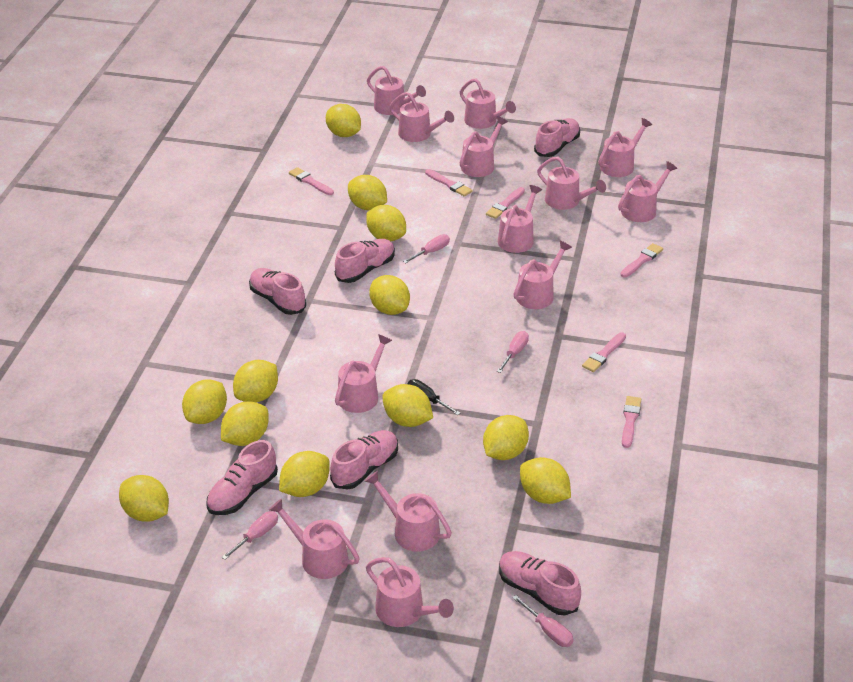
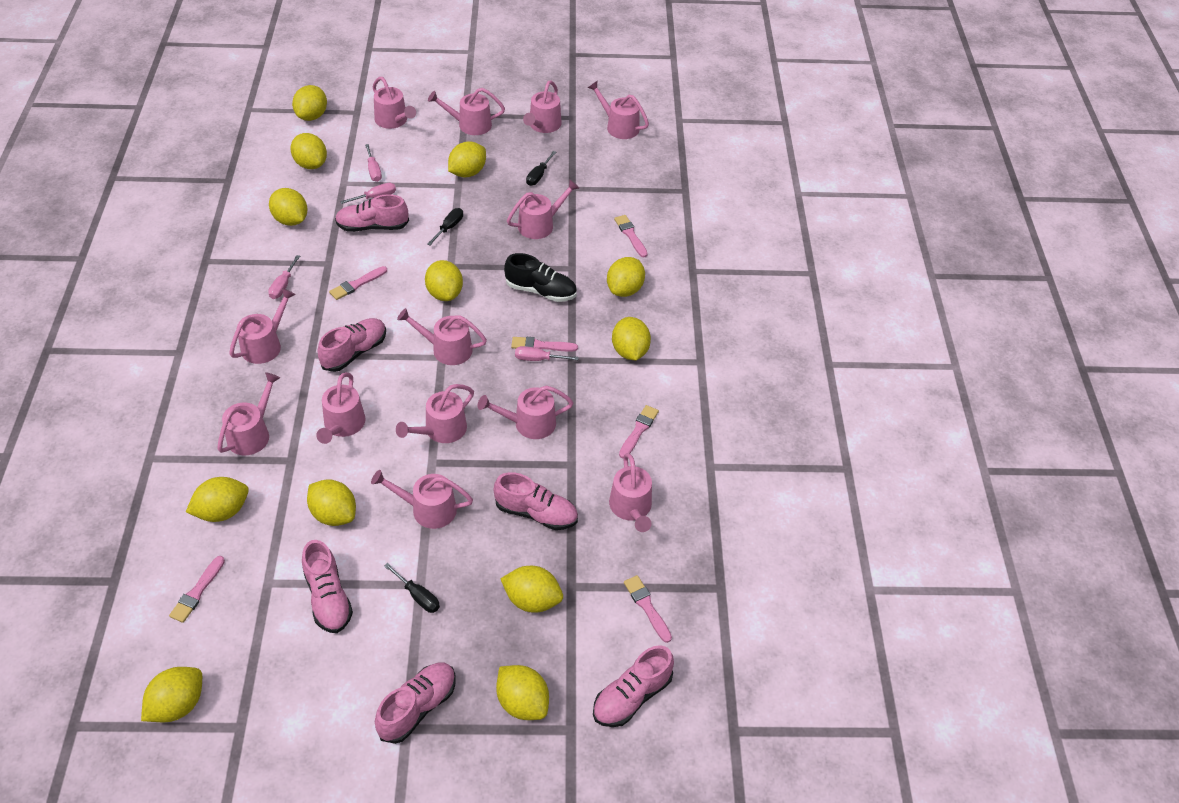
black screwdriver: 1 -> 3
black shoe: 0 -> 1

